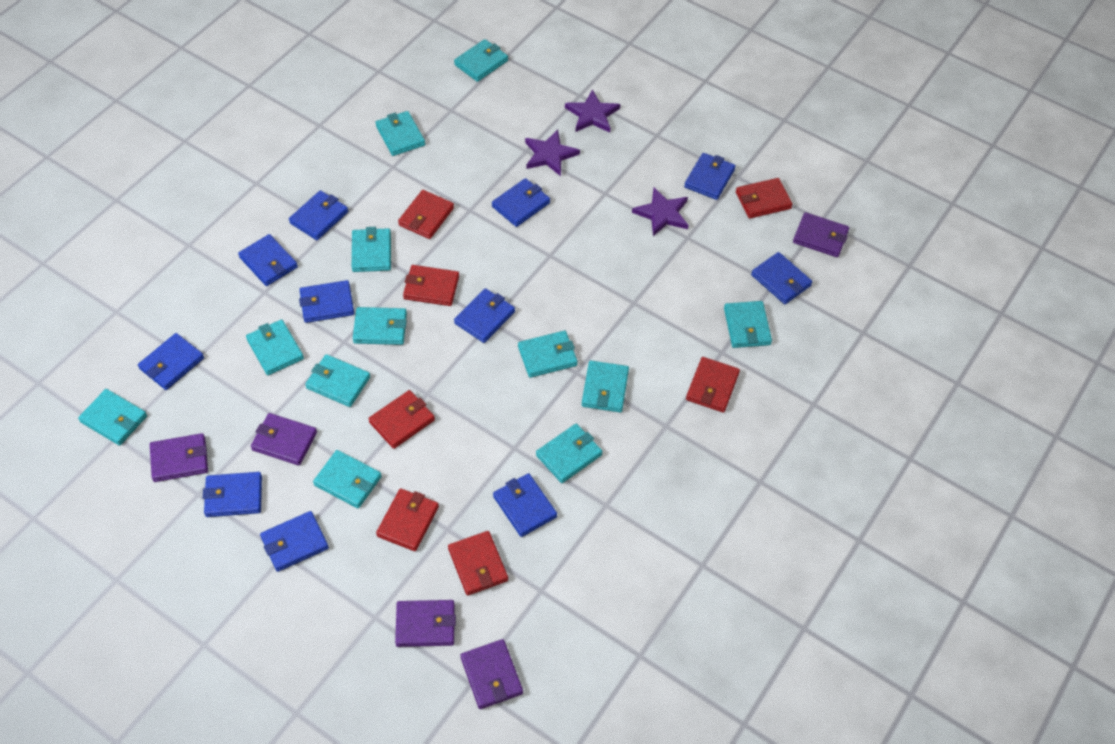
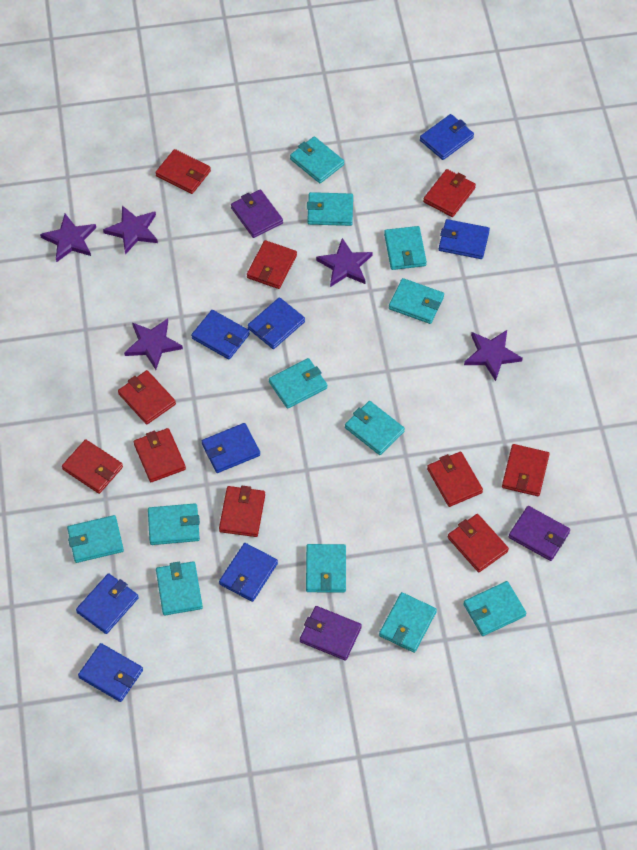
blue wallet: 11 -> 8
purple star: 3 -> 5
purple wallet: 5 -> 3
red wallet: 7 -> 10

